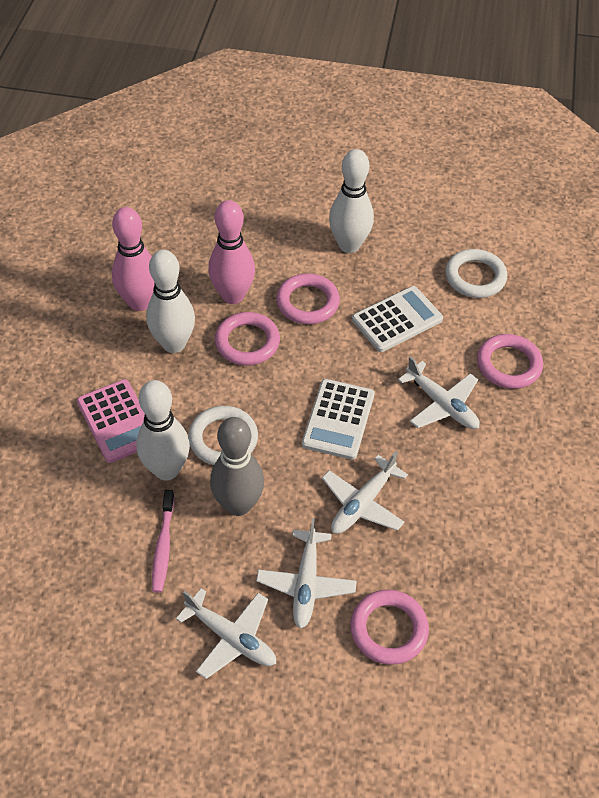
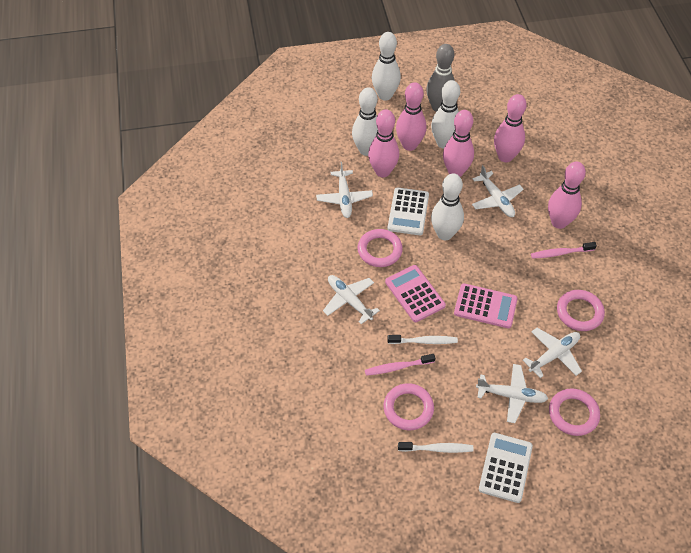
pink bowling pin: 2 -> 5
pink calculator: 1 -> 2
pink toothbrush: 1 -> 2
white bowling pin: 3 -> 4
white plane: 4 -> 5
white ring: 2 -> 0
white toothbrush: 0 -> 2

